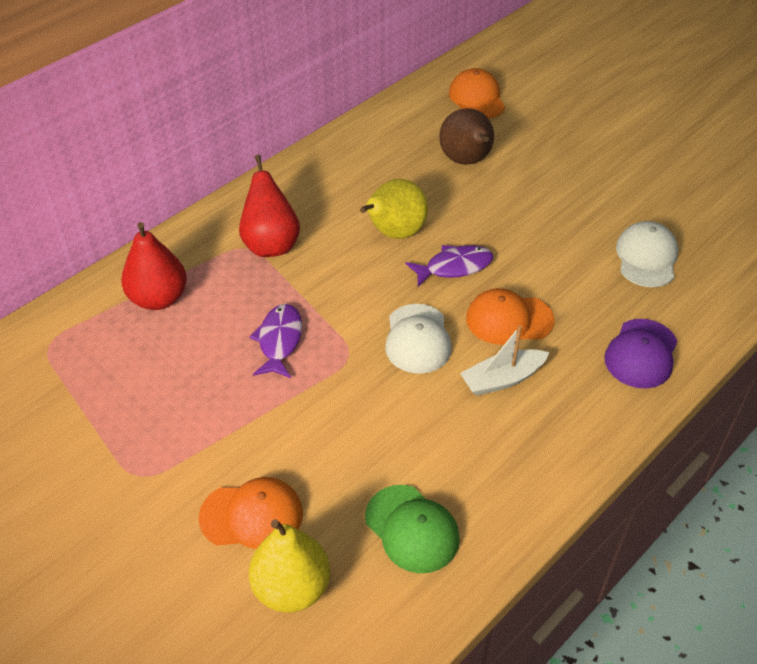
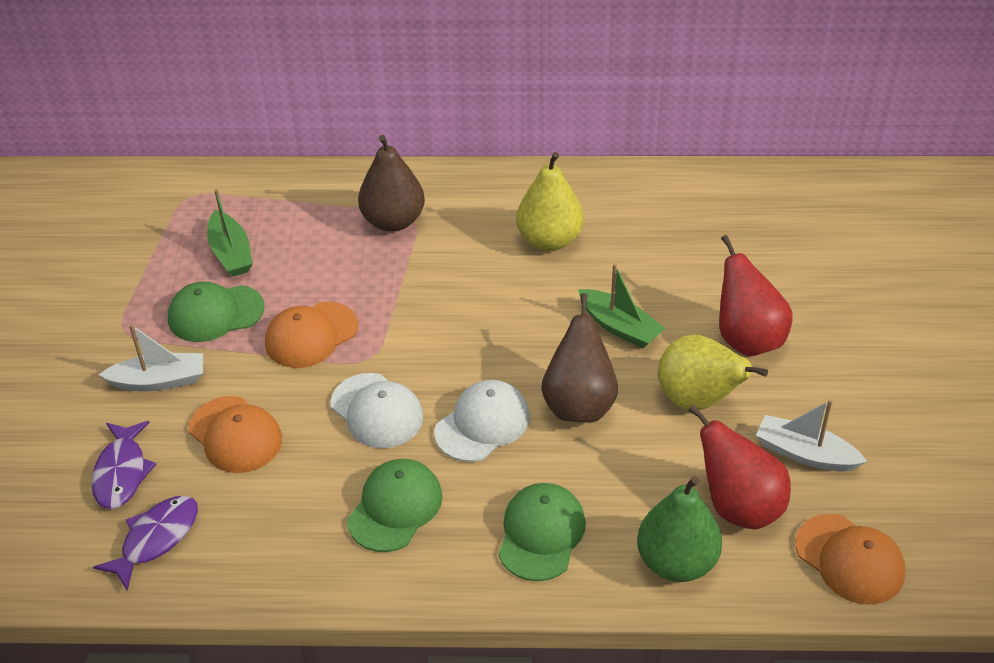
brown pear: 1 -> 2
green boat: 0 -> 2
green cap: 1 -> 3
green pear: 0 -> 1
purple cap: 1 -> 0
white boat: 1 -> 2

